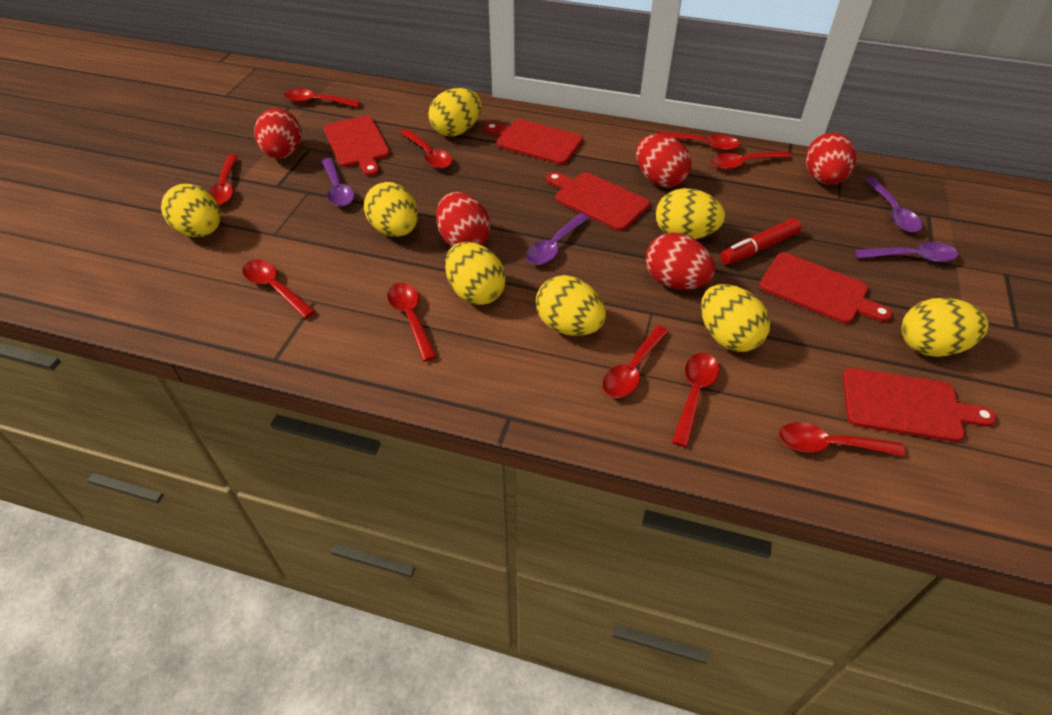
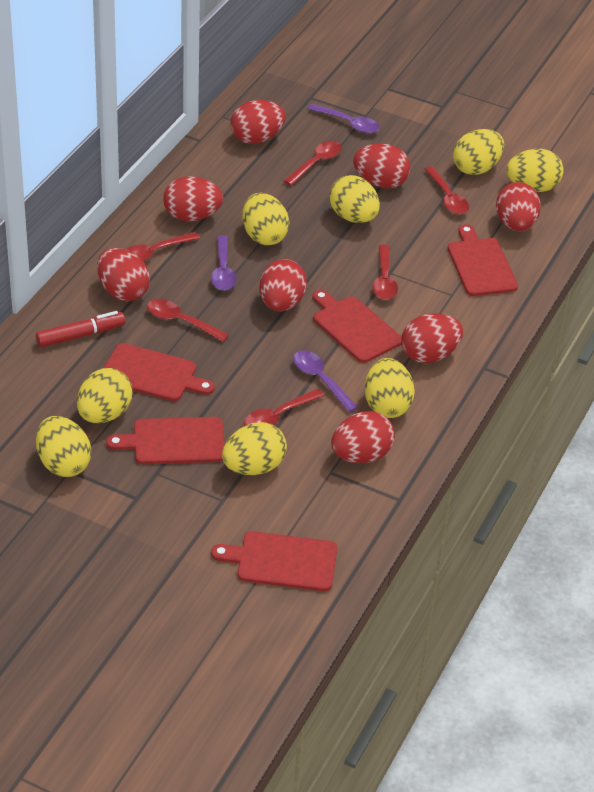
purple spoon: 4 -> 3
red egg: 5 -> 8
red spoon: 10 -> 6

